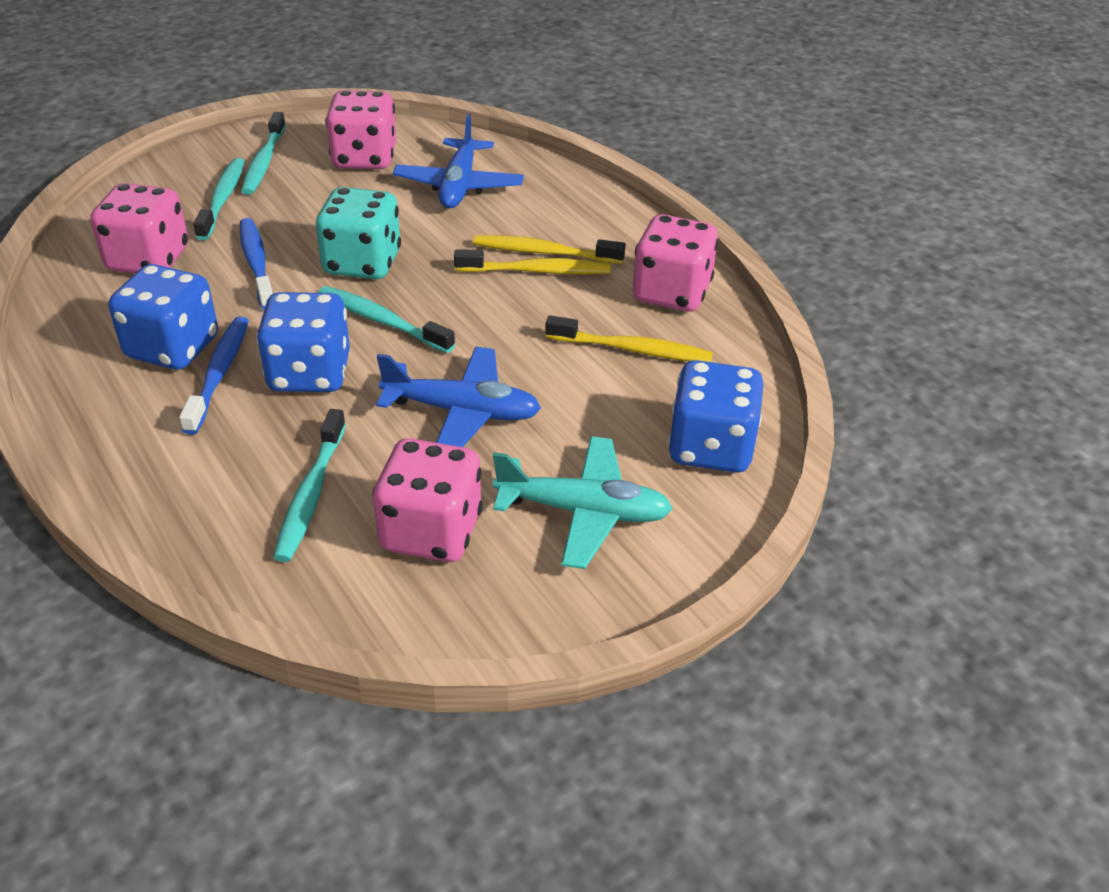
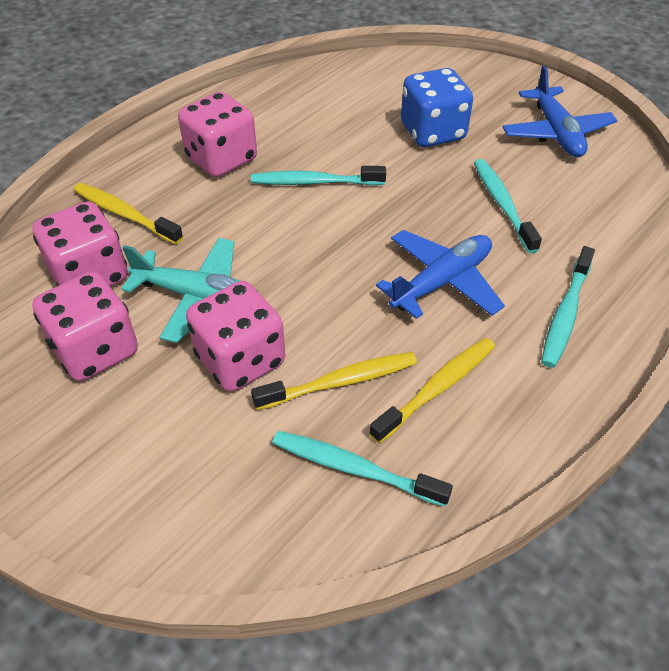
blue dice: 3 -> 1
blue toothbrush: 2 -> 0
turquoise dice: 1 -> 0

